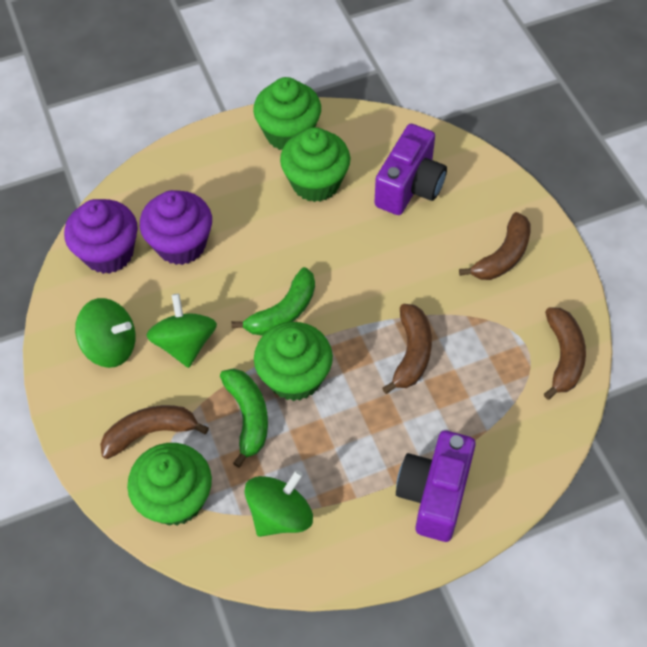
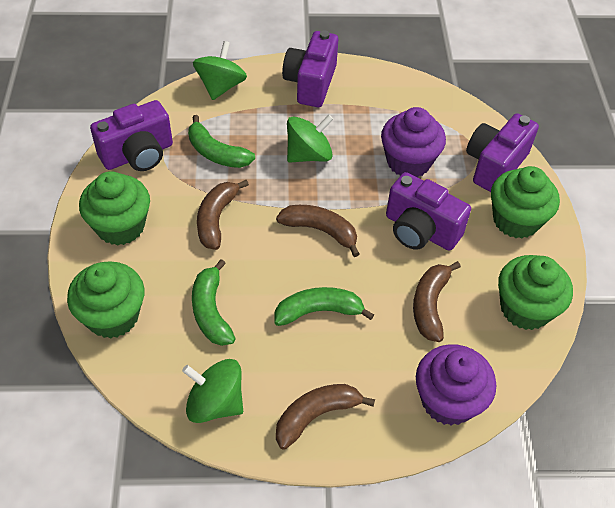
green banana: 2 -> 3
purple camera: 2 -> 4

